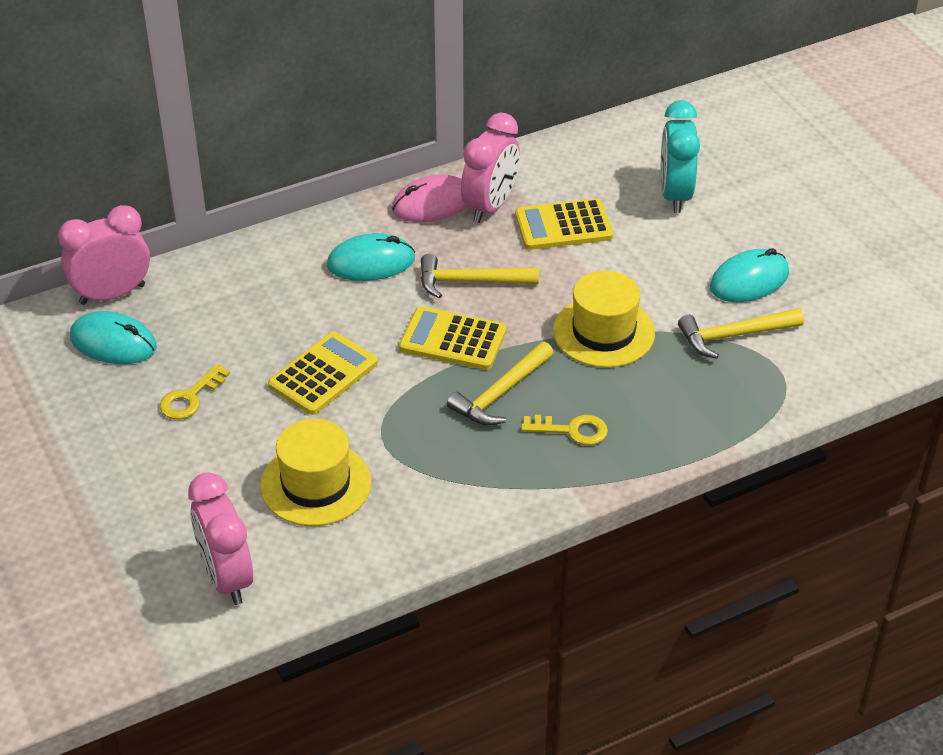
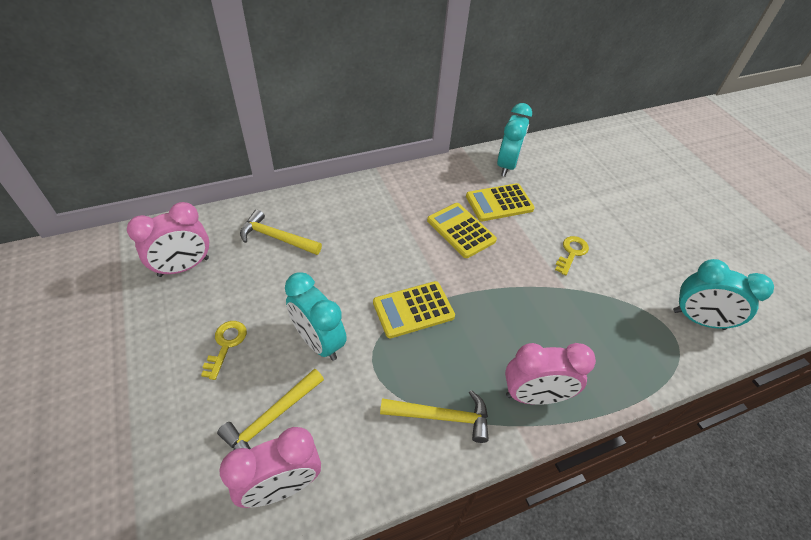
pink mouse: 1 -> 0
turquoise clock: 1 -> 3
turquoise mouse: 3 -> 0
yellow hat: 2 -> 0

